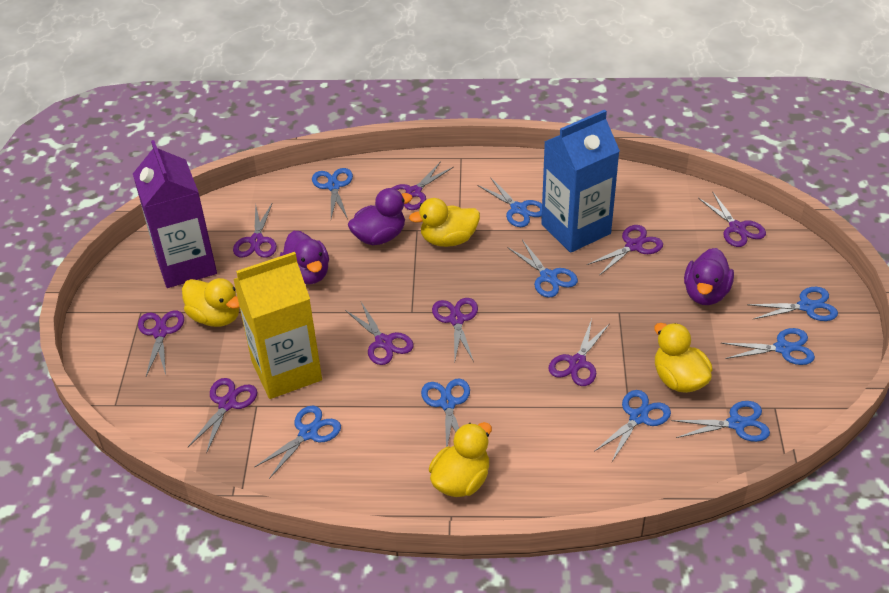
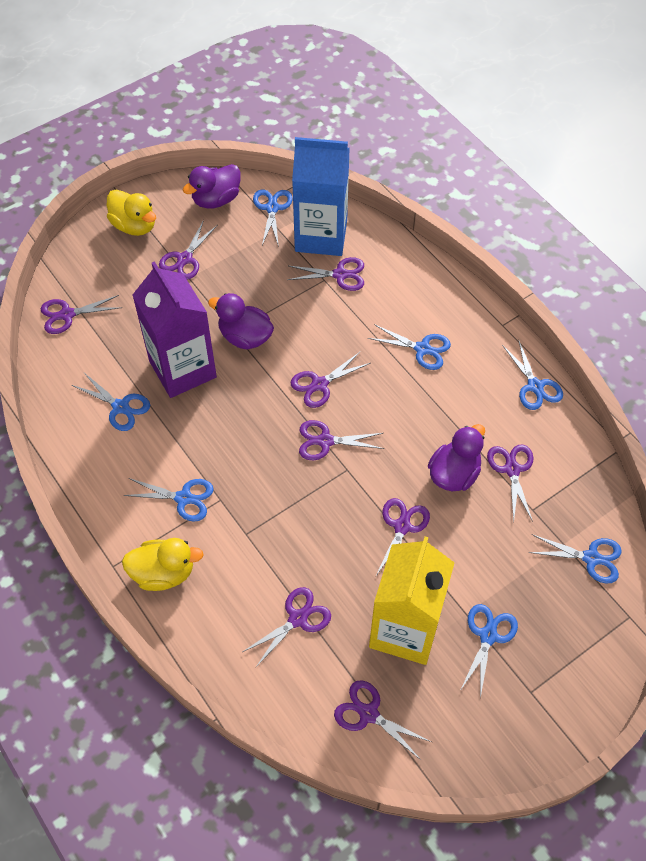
blue scissors: 9 -> 7
yellow duck: 4 -> 2

